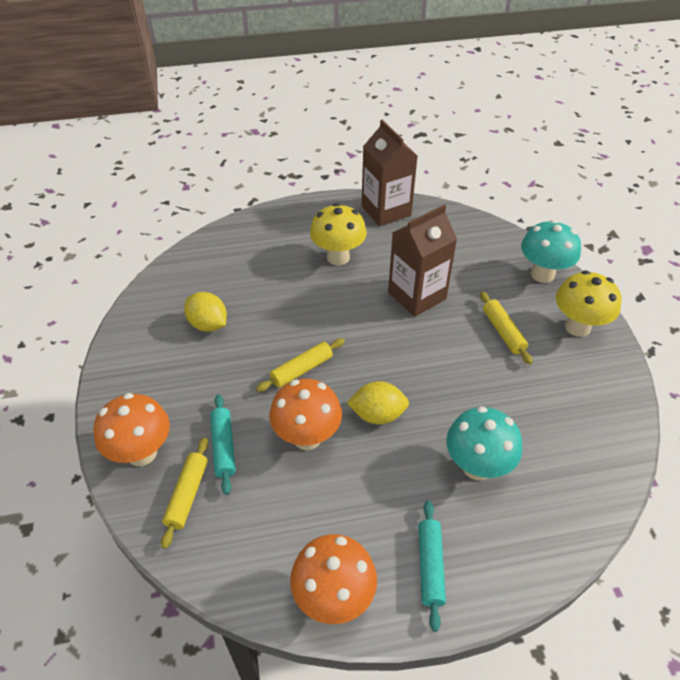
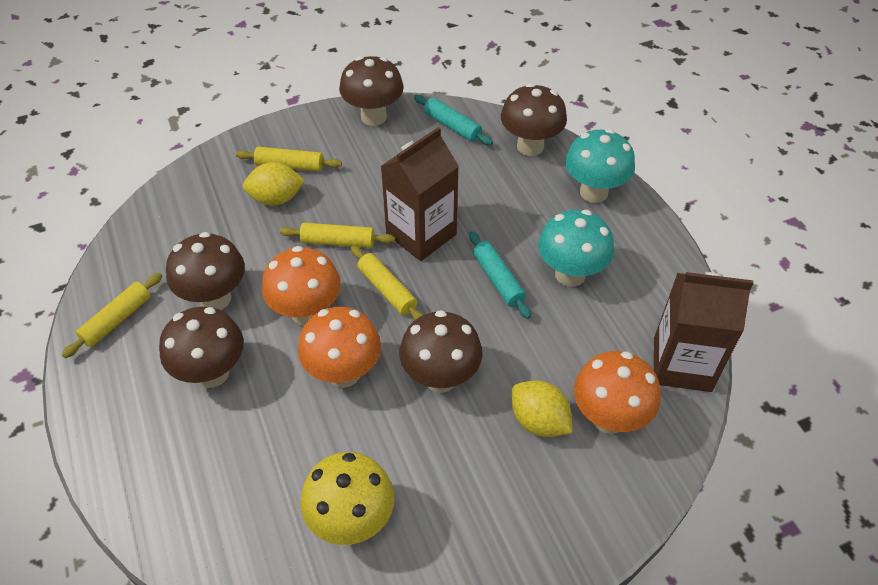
brown mushroom: 0 -> 5
yellow mushroom: 2 -> 1
yellow rolling pin: 3 -> 4

